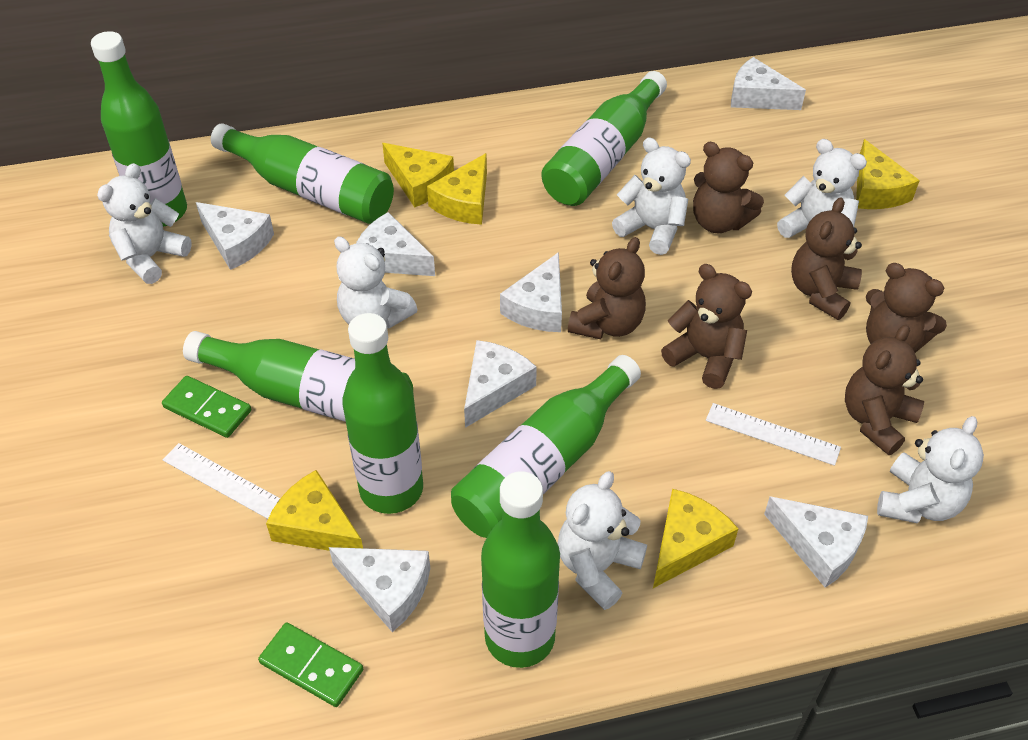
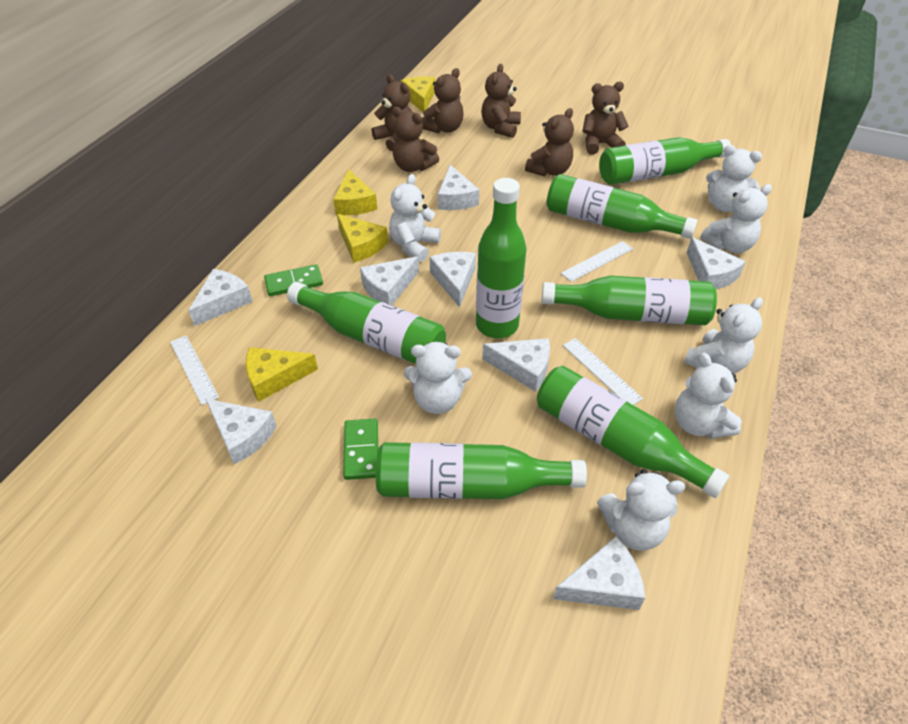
white cheese: 7 -> 8
white ruler: 2 -> 3
white teddy bear: 6 -> 7
yellow cheese: 5 -> 4

